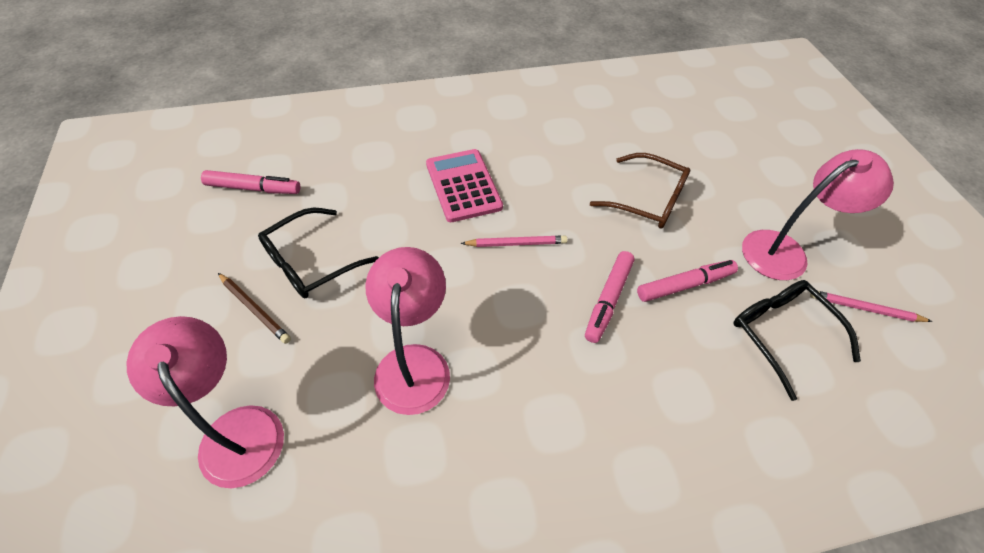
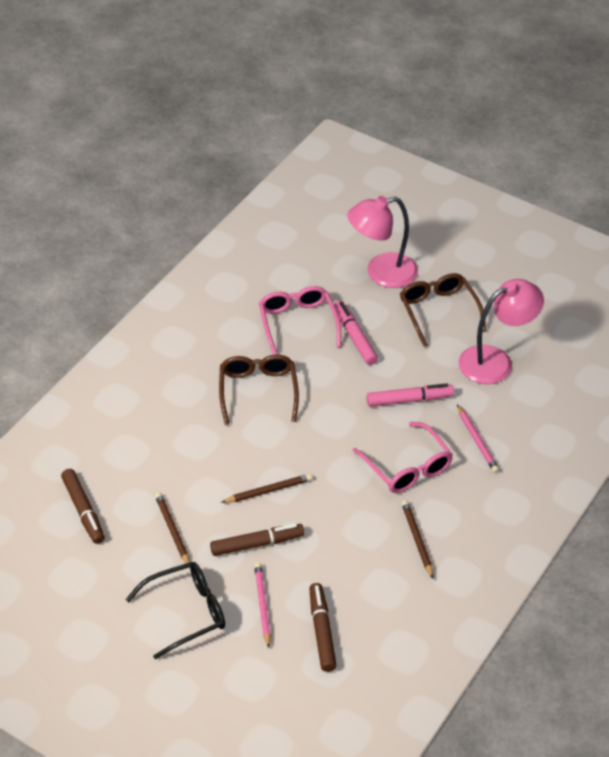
black glasses: 2 -> 1
brown glasses: 1 -> 2
brown marker: 0 -> 3
brown pencil: 1 -> 3
pink calculator: 1 -> 0
pink glasses: 0 -> 2
pink lamp: 3 -> 2
pink marker: 3 -> 2

